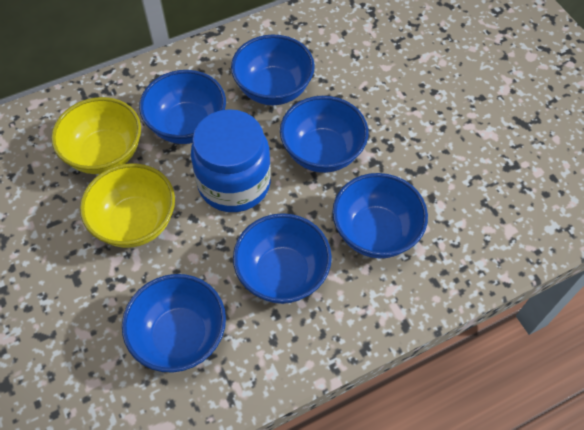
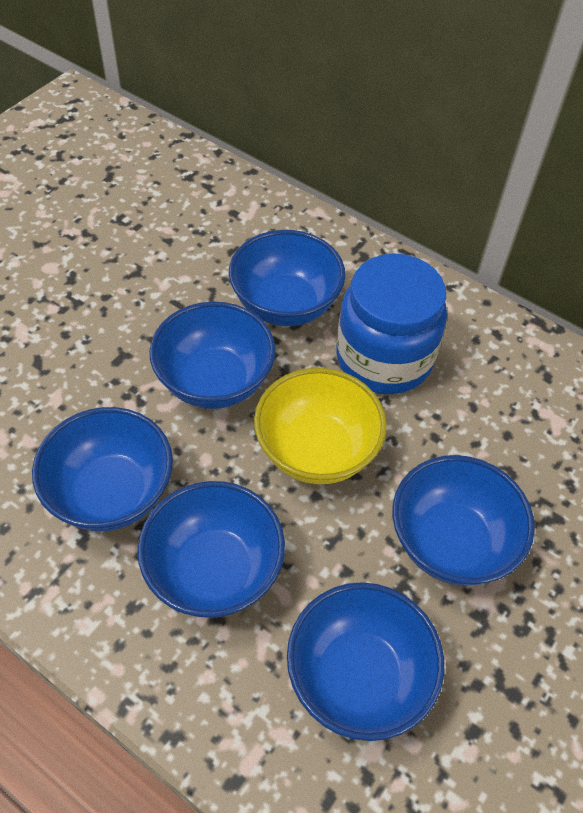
yellow bowl: 2 -> 1

